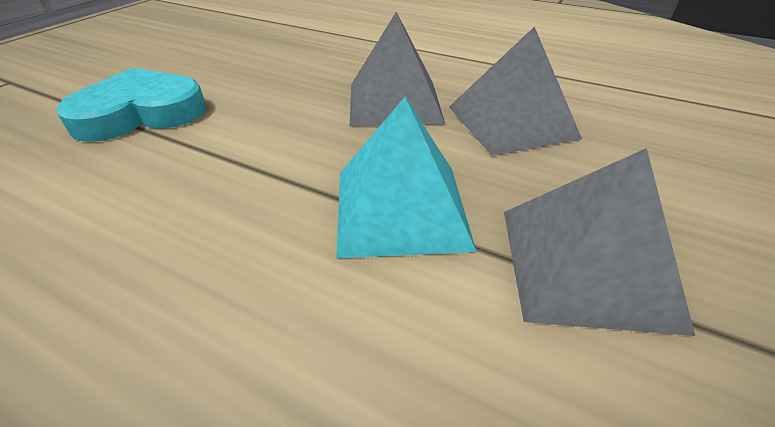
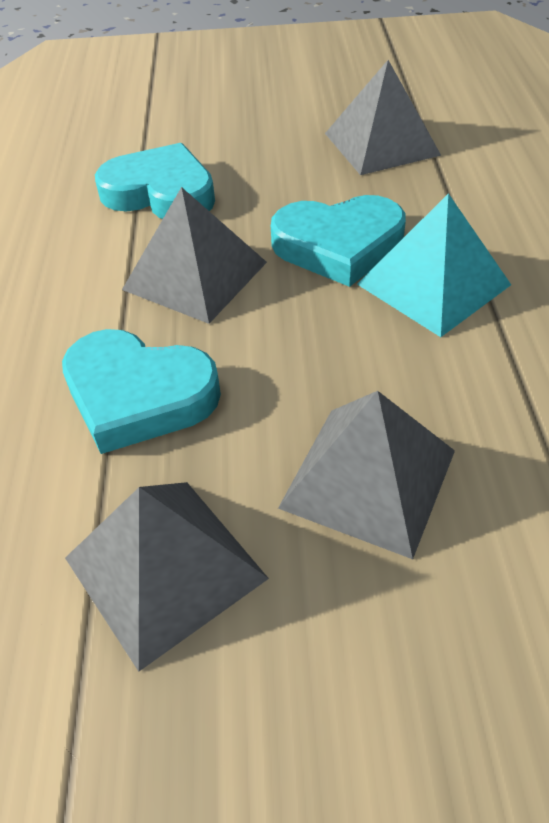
grey pyramid: 3 -> 4
turquoise heart: 1 -> 3

